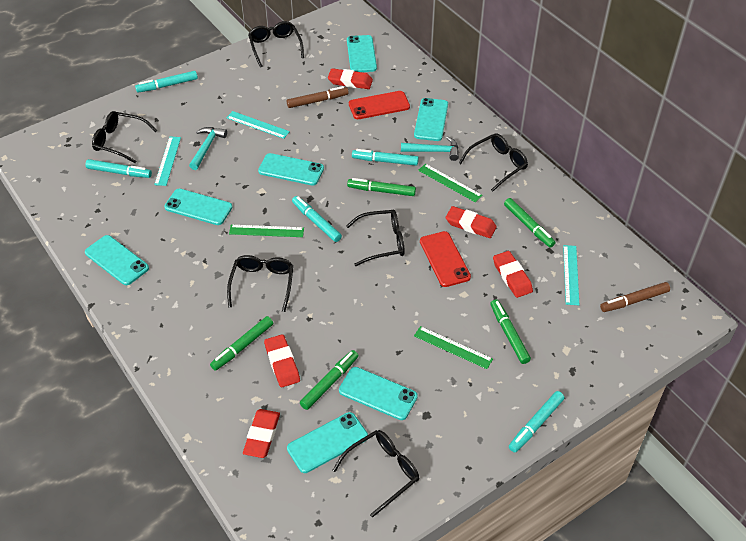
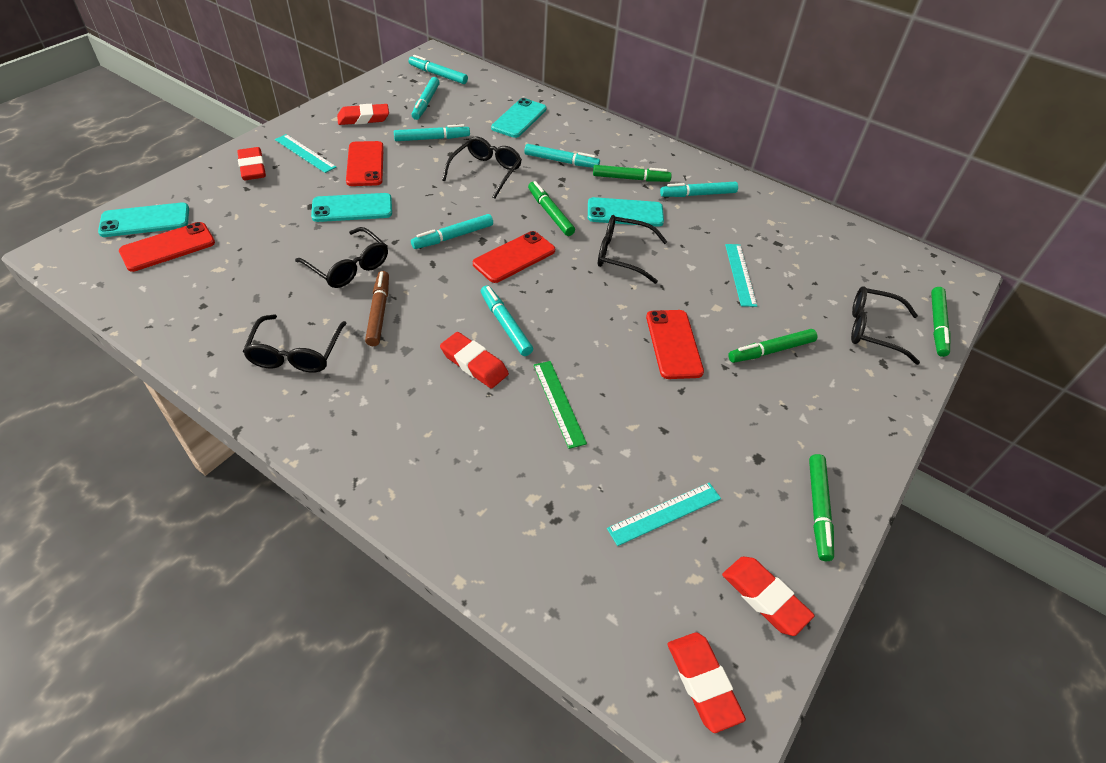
black glasses: 6 -> 5
brown marker: 2 -> 1
green ruler: 3 -> 1
red phone: 2 -> 4
turquoise hammer: 2 -> 0
turquoise marker: 5 -> 7
turquoise phone: 7 -> 4

